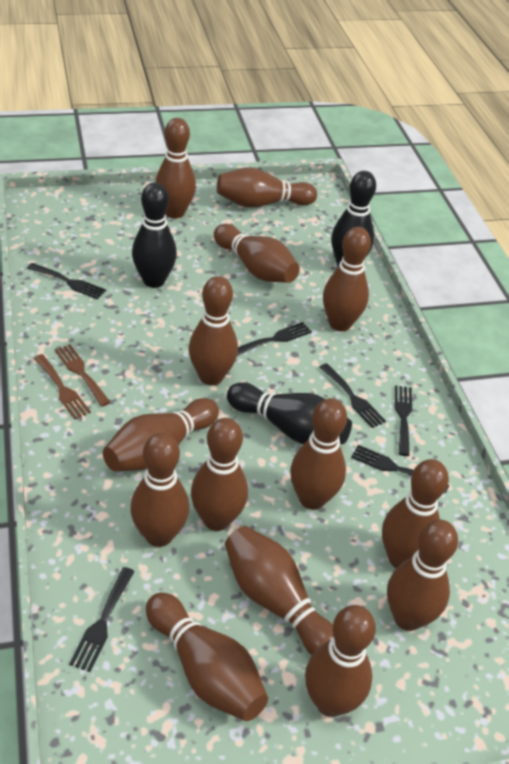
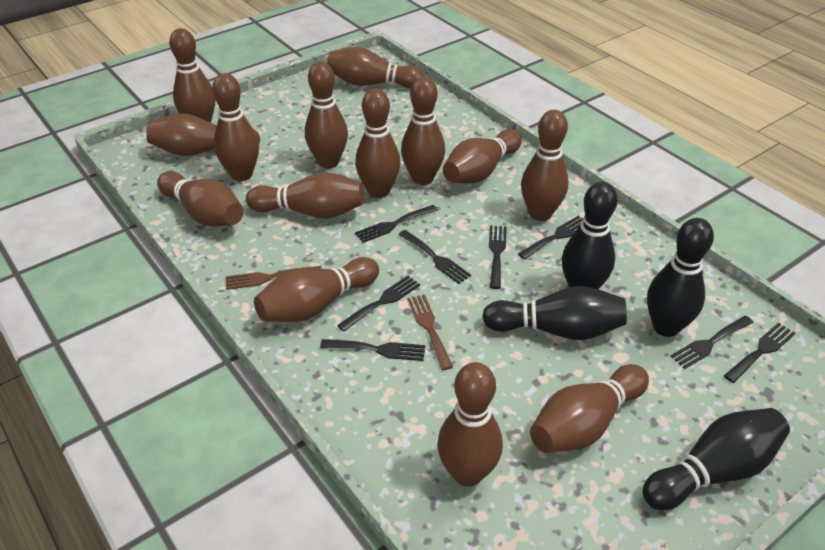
black bowling pin: 3 -> 4
black fork: 6 -> 8

